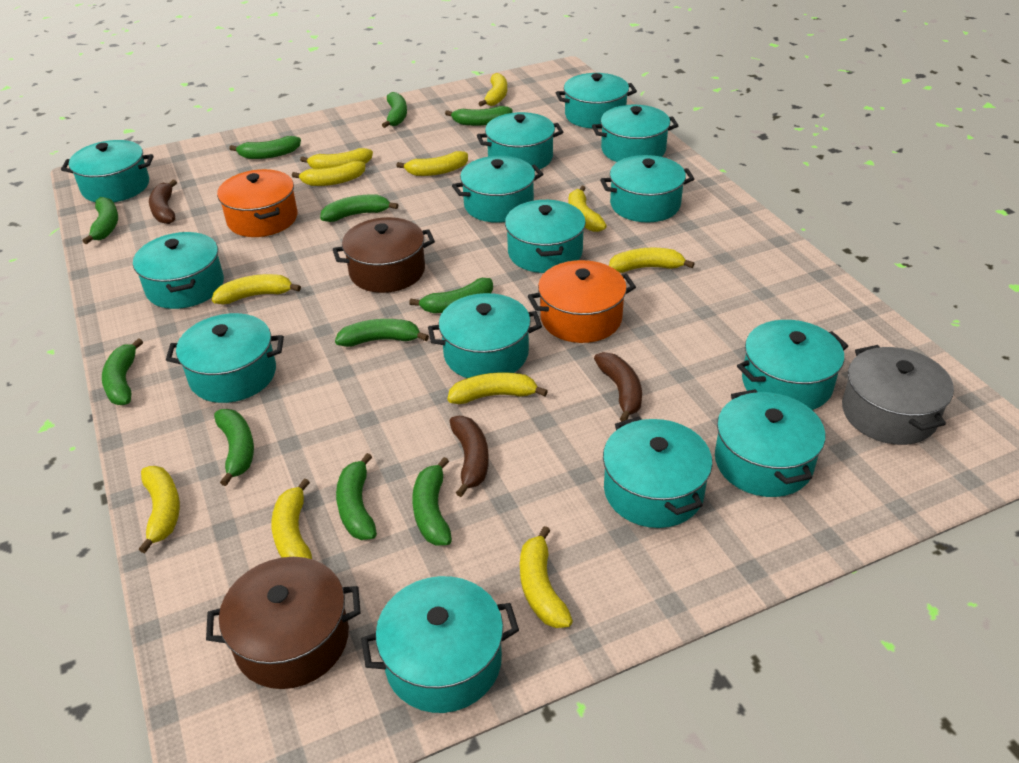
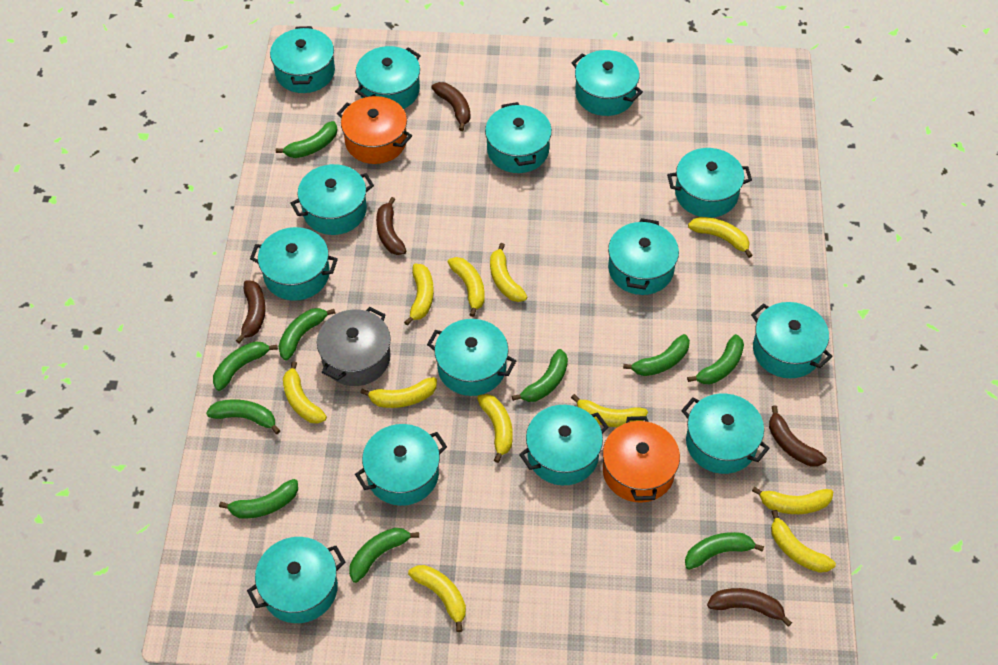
brown banana: 3 -> 5
brown pot: 2 -> 0
green banana: 11 -> 10

